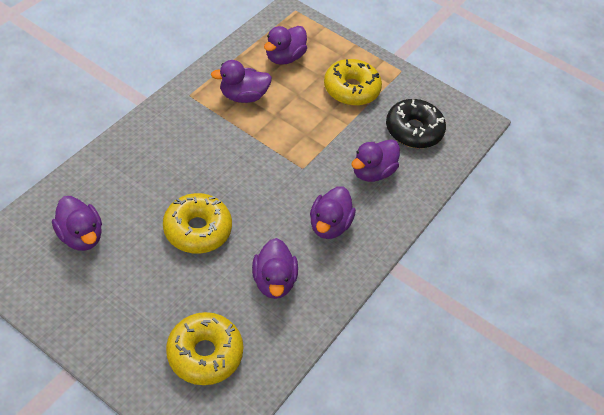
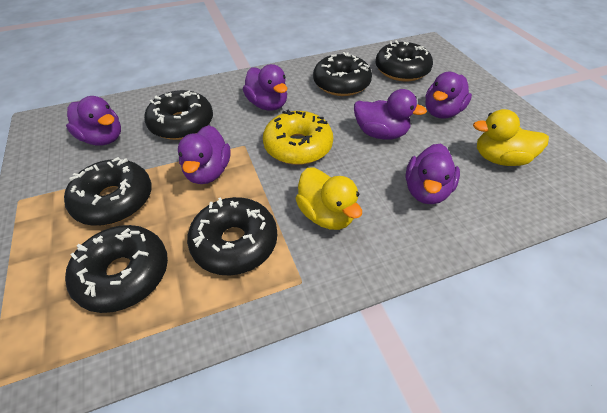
black donut: 1 -> 6
yellow donut: 3 -> 1
yellow duck: 0 -> 2

